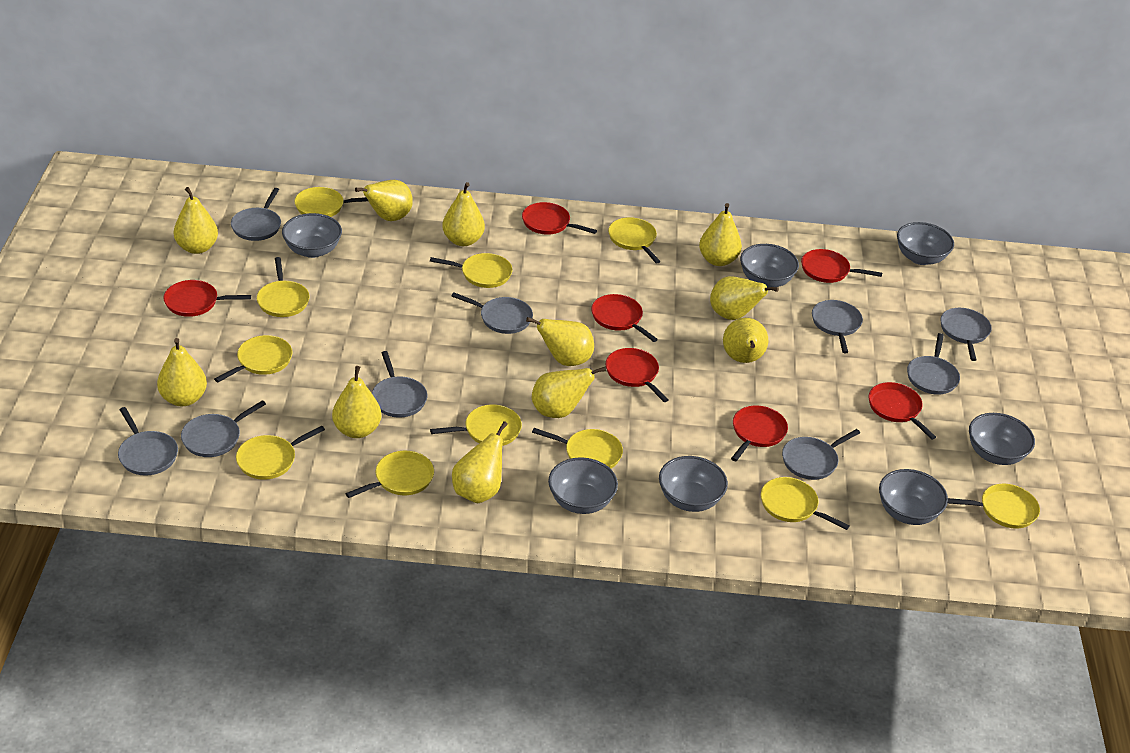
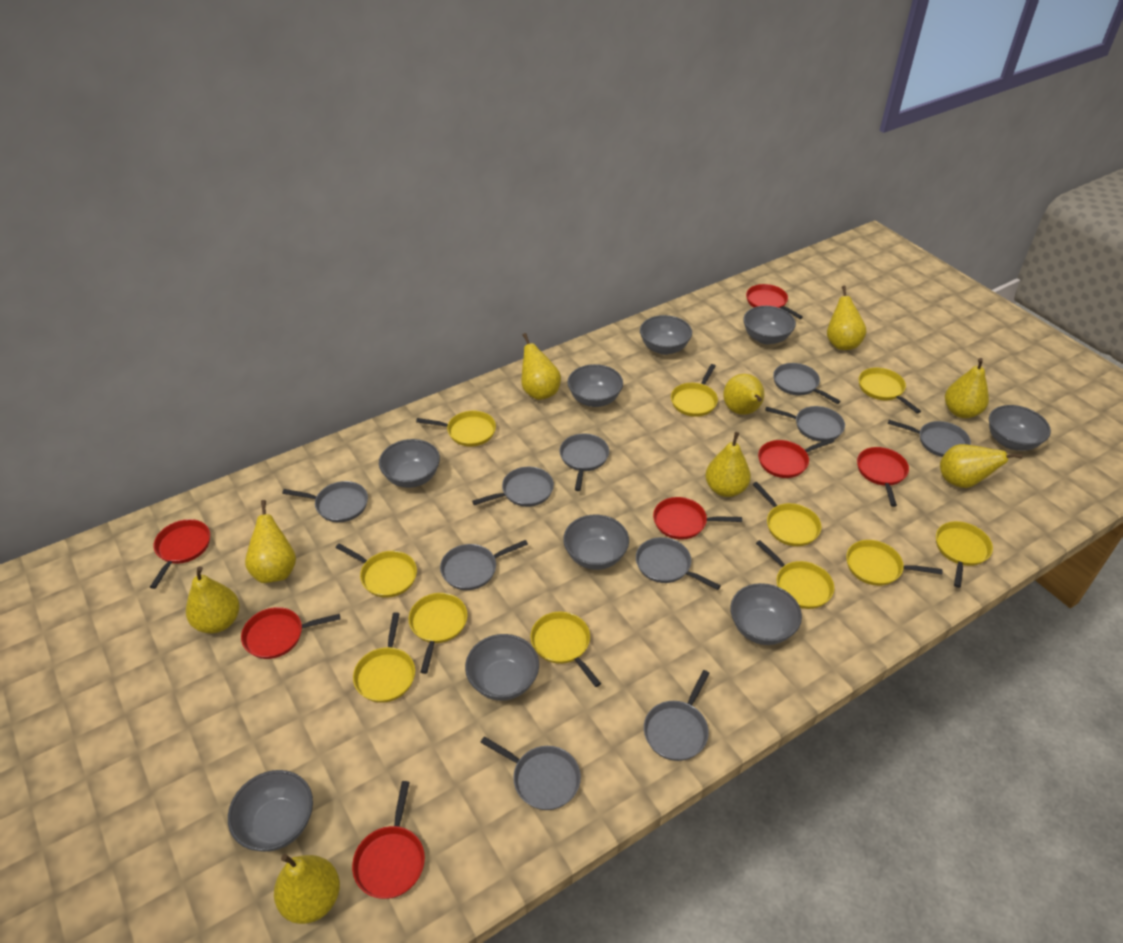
grey bowl: 7 -> 9
grey pan: 9 -> 10
yellow pear: 11 -> 9

